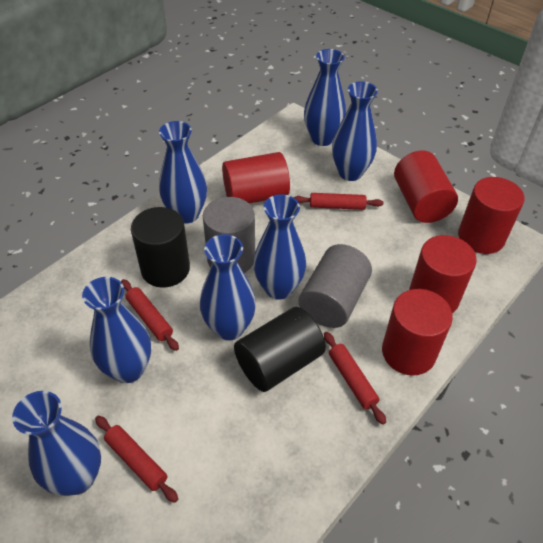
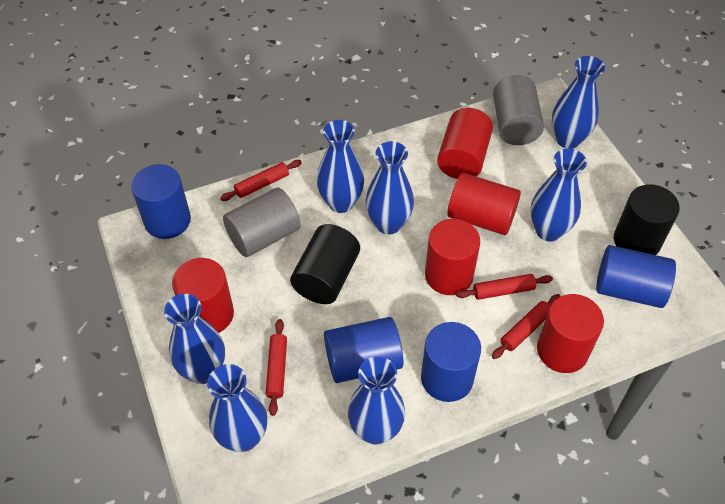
blue cylinder: 0 -> 4

